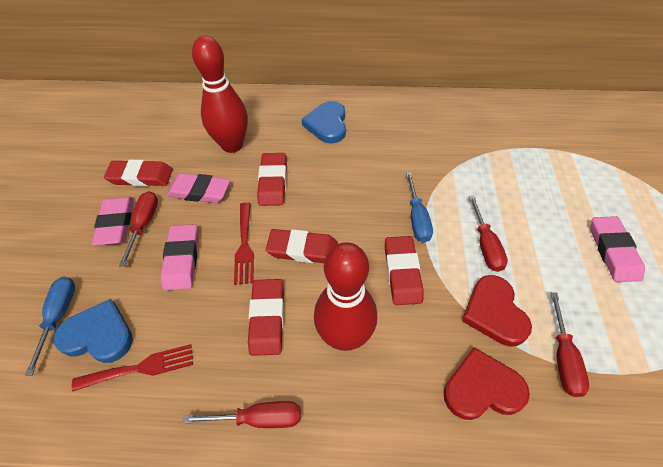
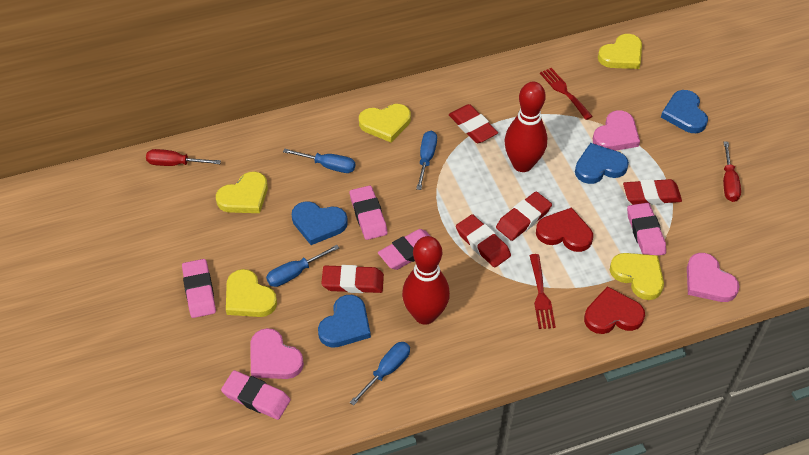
blue heart: 2 -> 4
blue screwdriver: 2 -> 4
pink eraser: 4 -> 5
pink heart: 0 -> 3
red screwdriver: 4 -> 2
yellow heart: 0 -> 5

